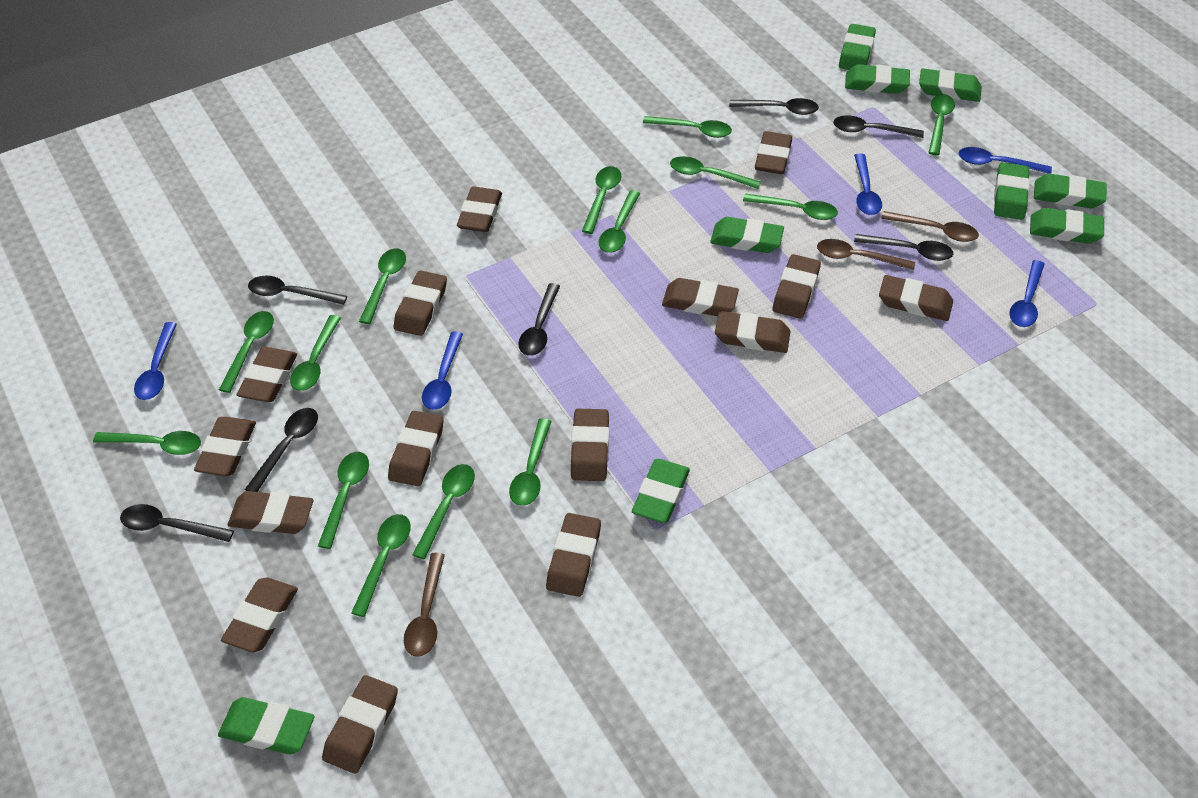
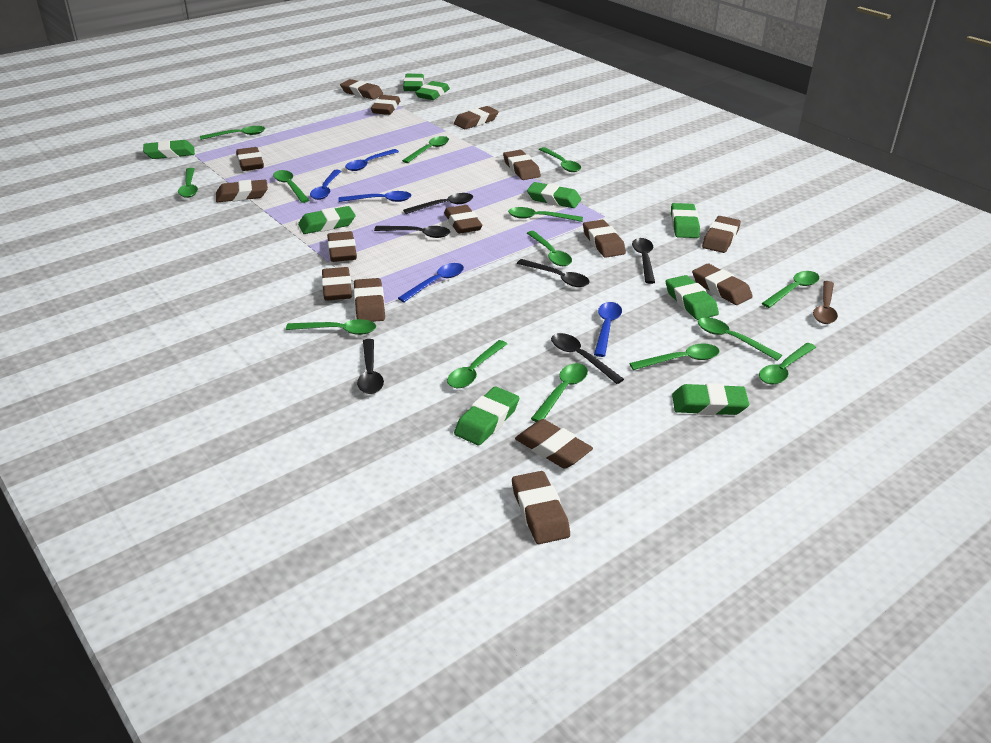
black spoon: 7 -> 6
brown spoon: 3 -> 1

